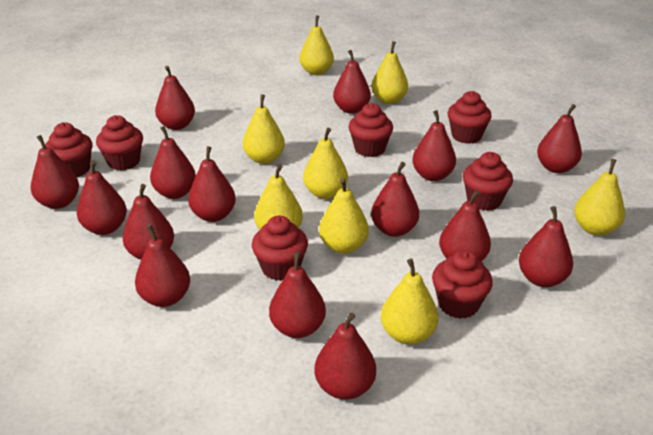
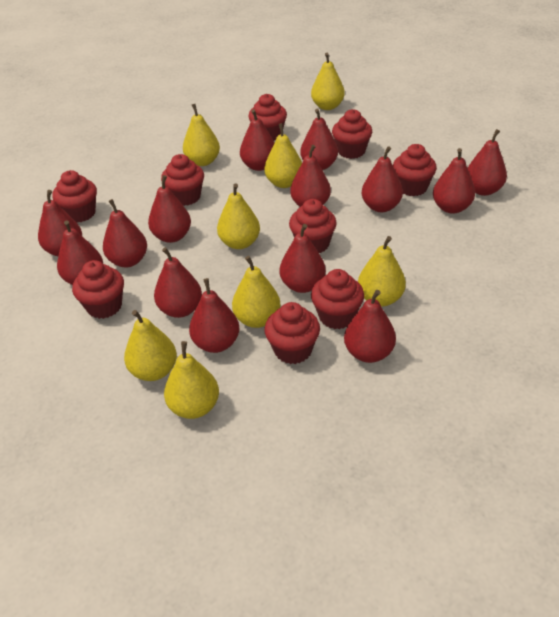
red cupcake: 7 -> 9
red pear: 15 -> 14

